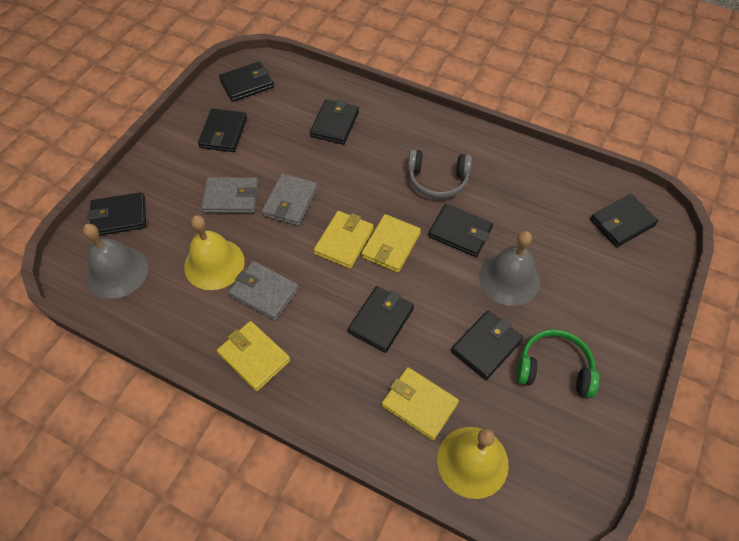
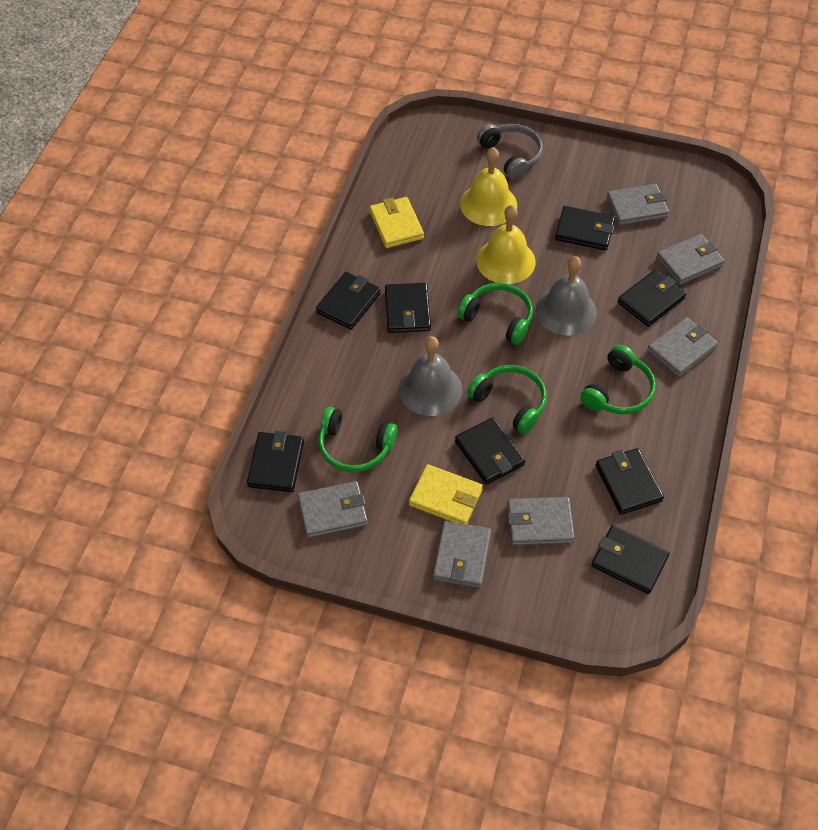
green headphones: 1 -> 4
grey wallet: 3 -> 6
yellow wallet: 4 -> 2

